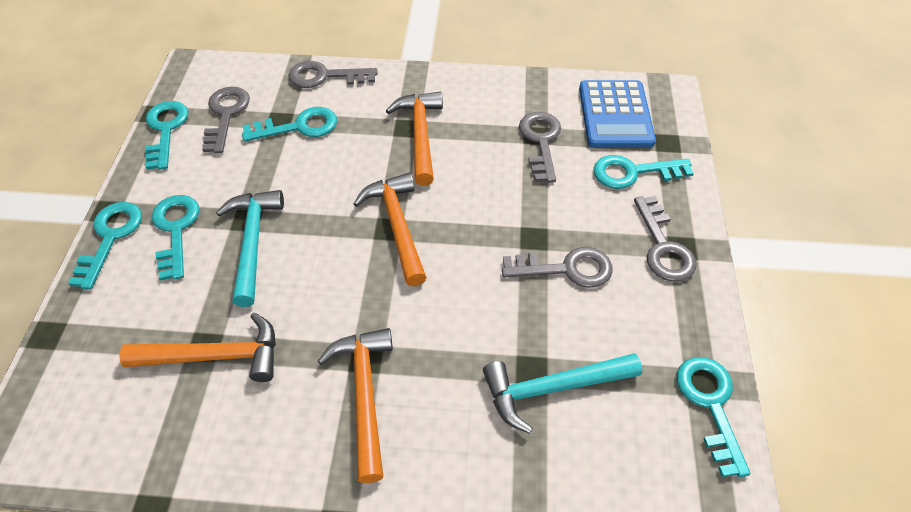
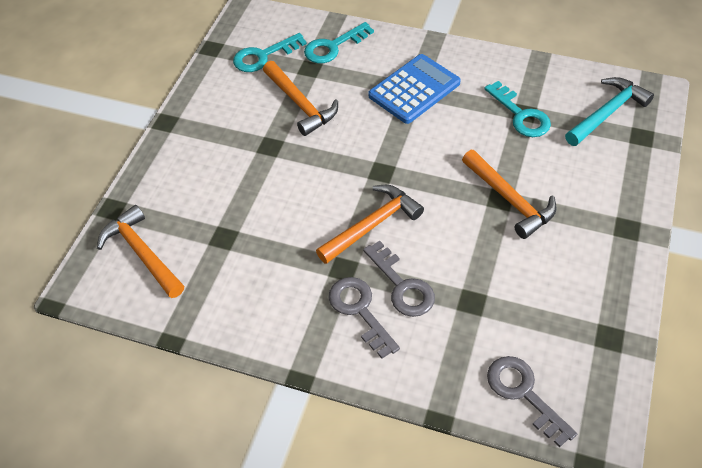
grey key: 5 -> 3
turquoise hammer: 2 -> 1
turquoise key: 6 -> 3

